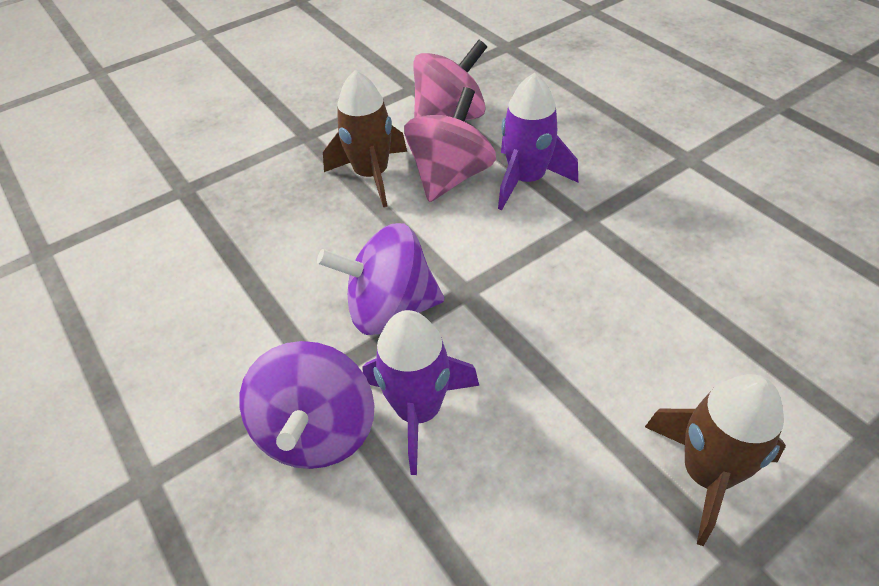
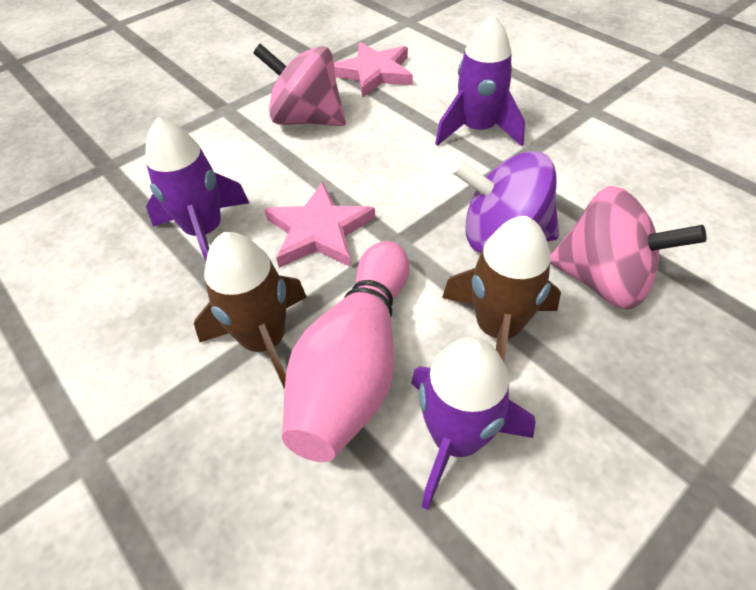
pink bowling pin: 0 -> 1
pink star: 0 -> 2
purple rocket: 2 -> 3
purple spinning top: 2 -> 1

